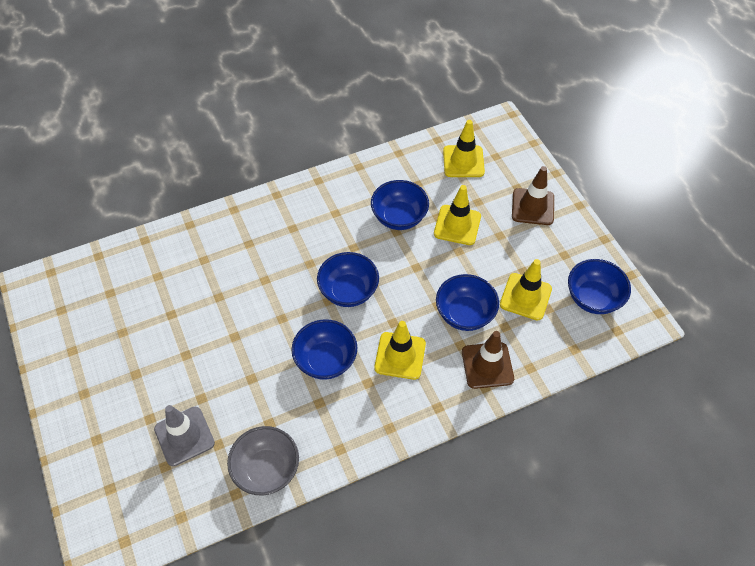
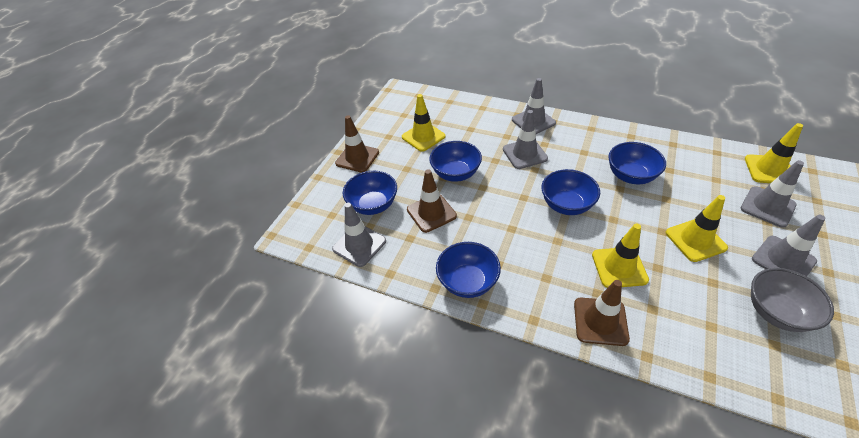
brown traffic cone: 2 -> 3
grey traffic cone: 1 -> 5

